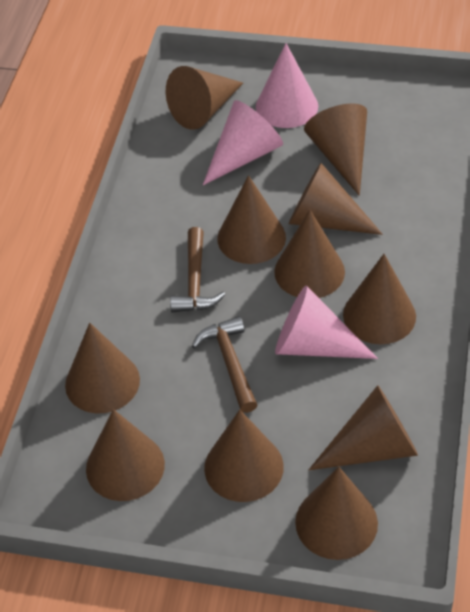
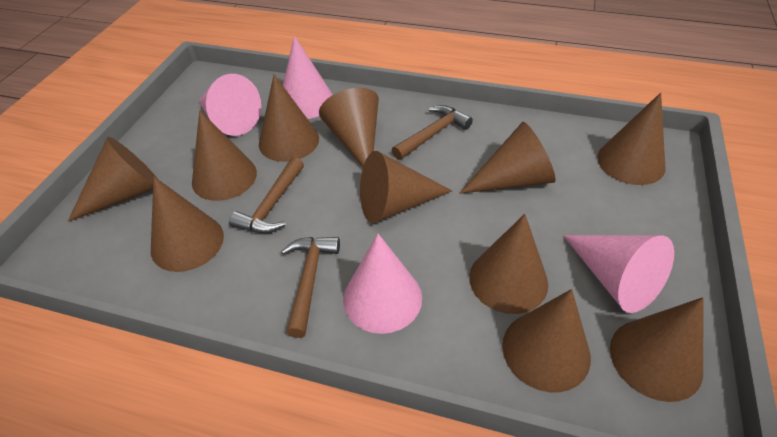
brown hammer: 2 -> 3
pink cone: 3 -> 4

